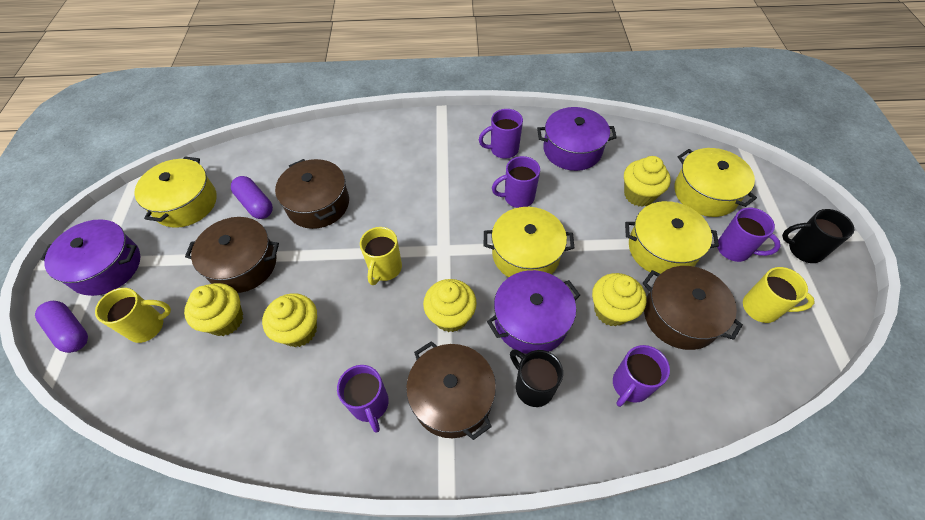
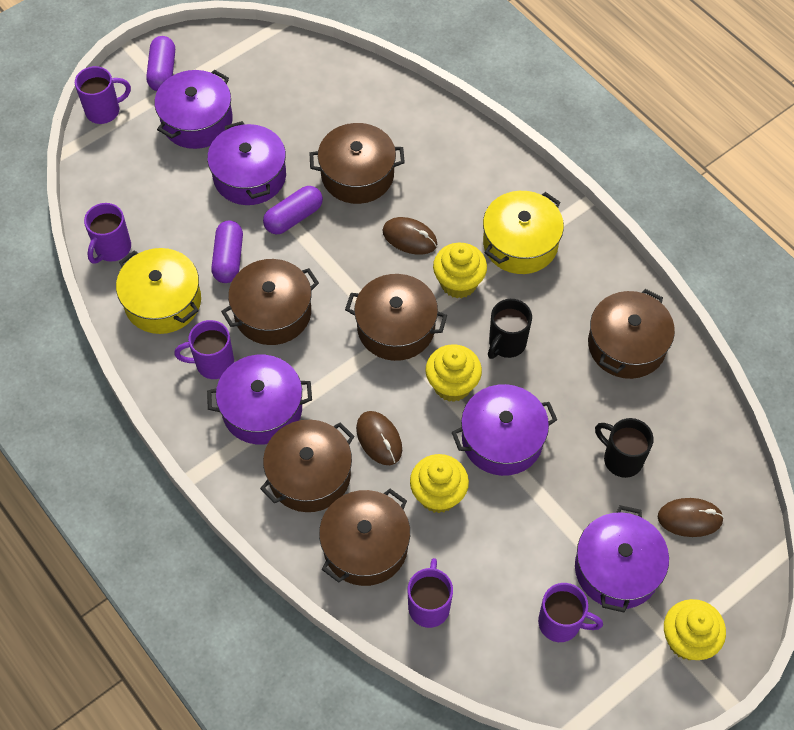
brown mouse: 0 -> 3
brown pot: 4 -> 6
purple capsule: 2 -> 3
purple pot: 3 -> 5
yellow cupcake: 5 -> 4
yellow mug: 3 -> 0
yellow pot: 4 -> 2

